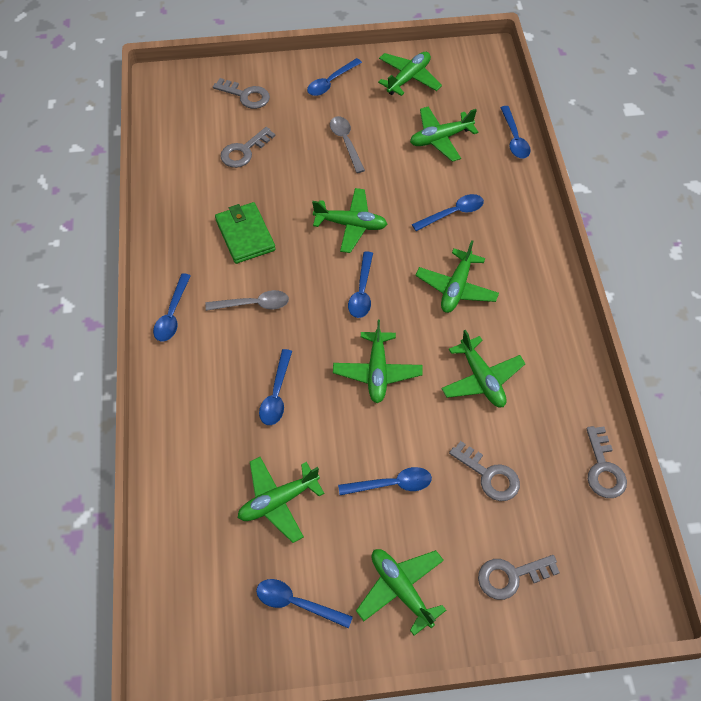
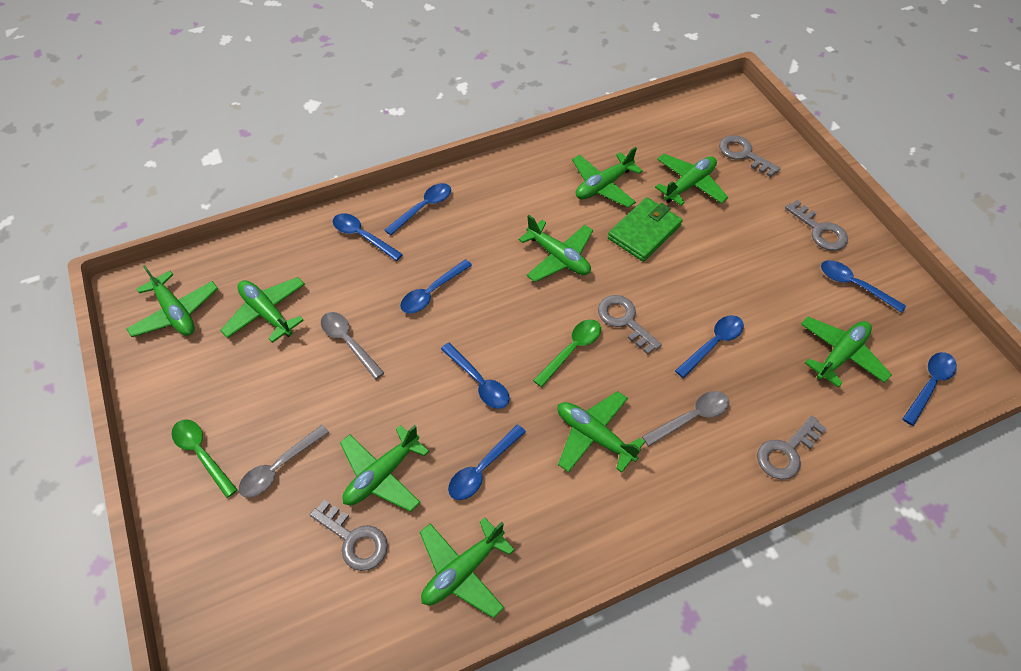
green plane: 8 -> 9
green spoon: 0 -> 2
grey spoon: 2 -> 3

